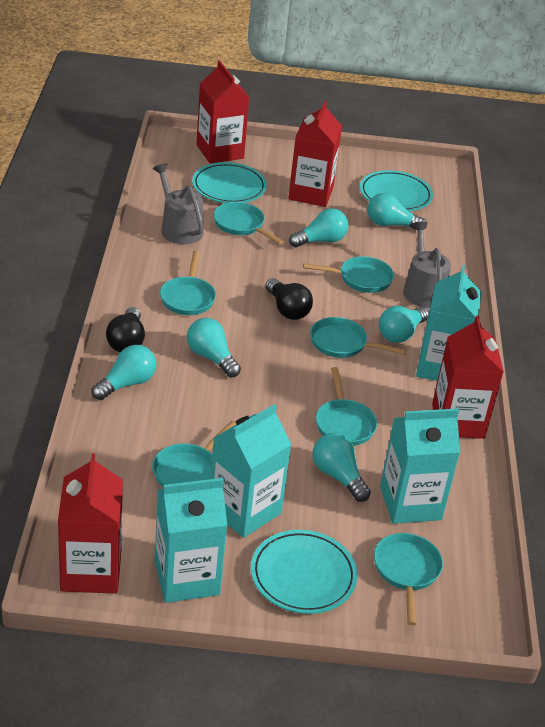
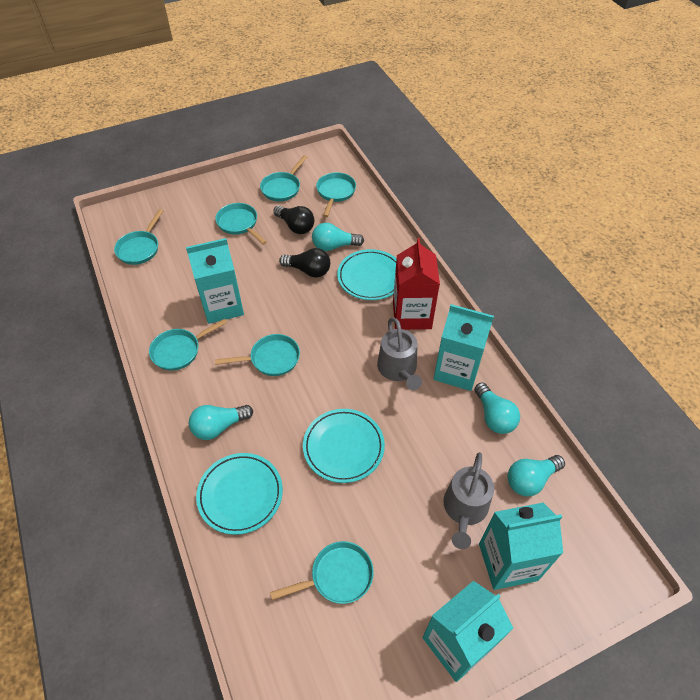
red carton: 4 -> 1
turquoise light bulb: 6 -> 4

